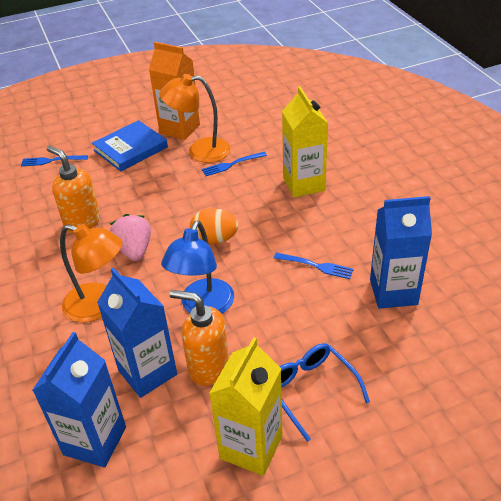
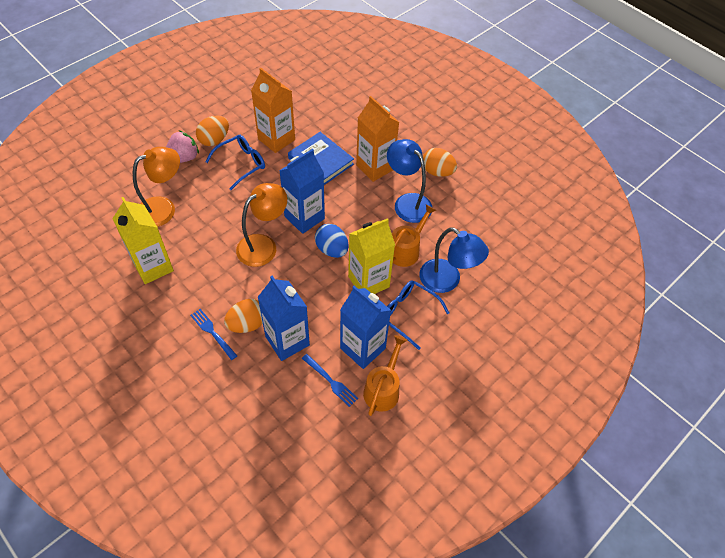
blue egg: 0 -> 1
blue fork: 3 -> 2
blue glasses: 1 -> 2
blue lamp: 1 -> 2
orange carton: 1 -> 2
orange egg: 1 -> 3
orange soap dispenser: 2 -> 0
orange watering can: 0 -> 2

